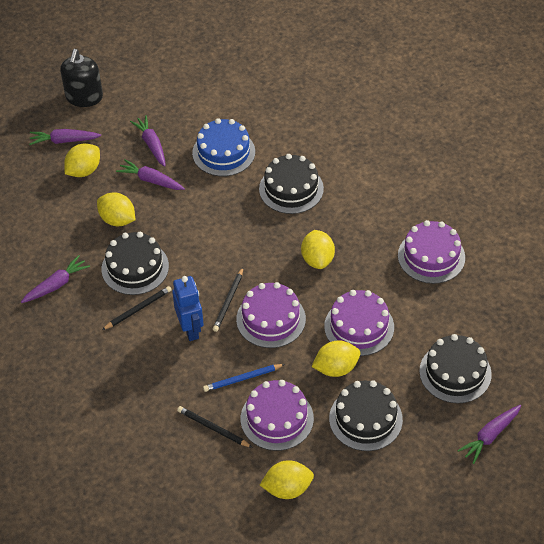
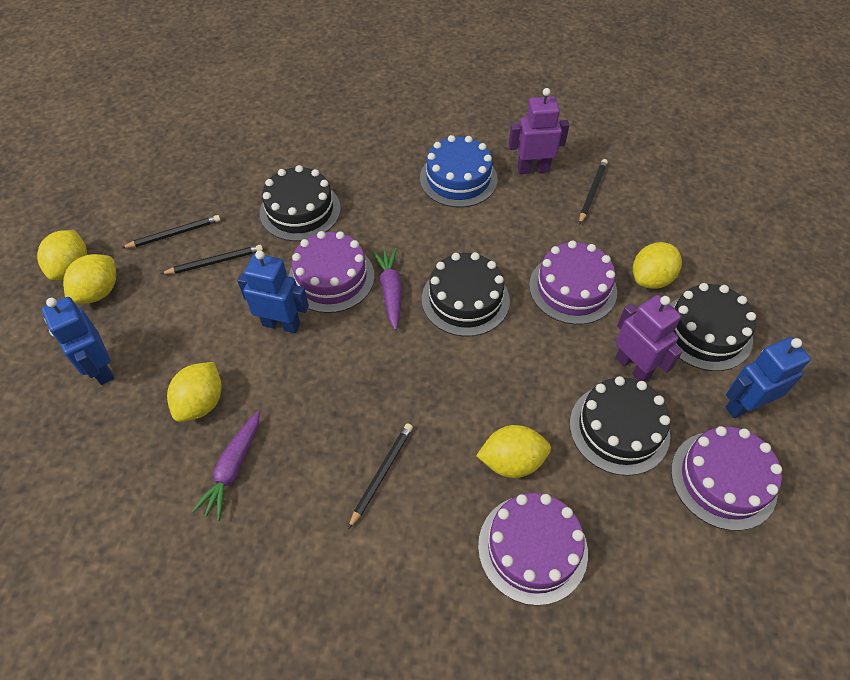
black pencil: 3 -> 4
black soap dispenser: 1 -> 0
blue pencil: 1 -> 0
blue robot: 1 -> 3
purple carrot: 5 -> 2
purple robot: 0 -> 2

